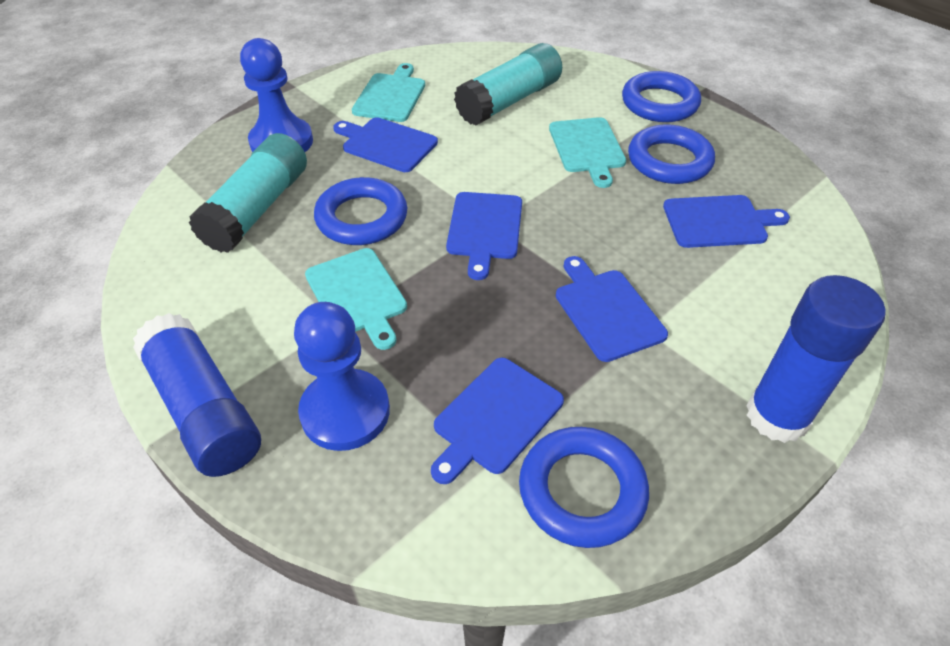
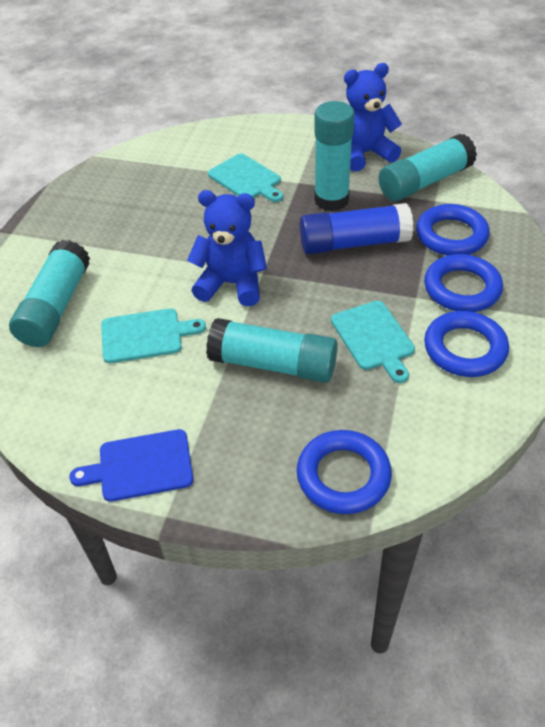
blue cutting board: 5 -> 1
blue glue stick: 2 -> 1
blue pawn: 2 -> 0
blue teddy bear: 0 -> 2
turquoise glue stick: 2 -> 4

